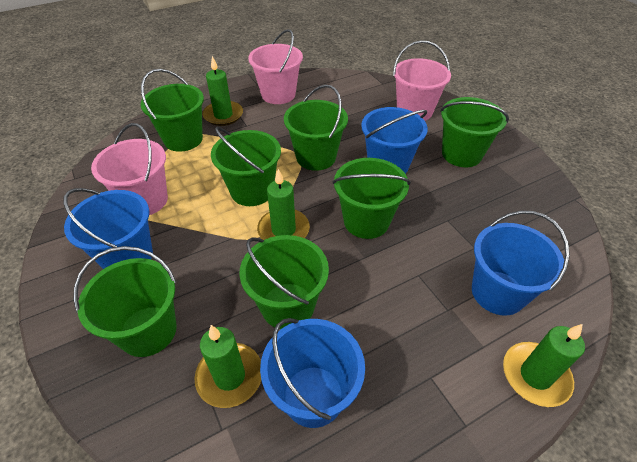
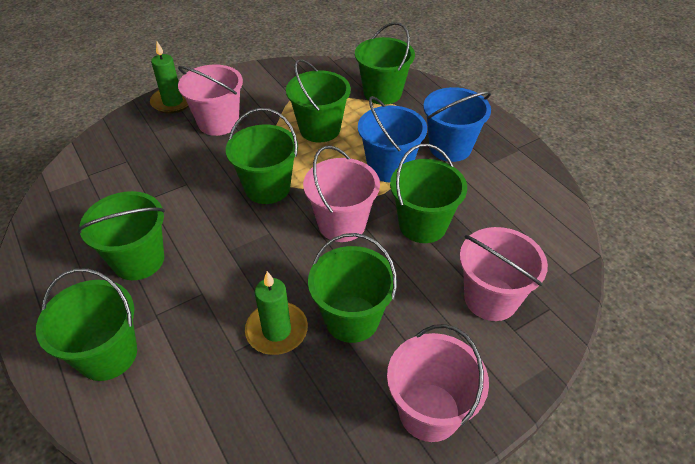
blue bucket: 4 -> 2
green candle: 4 -> 2
pink bucket: 3 -> 4

